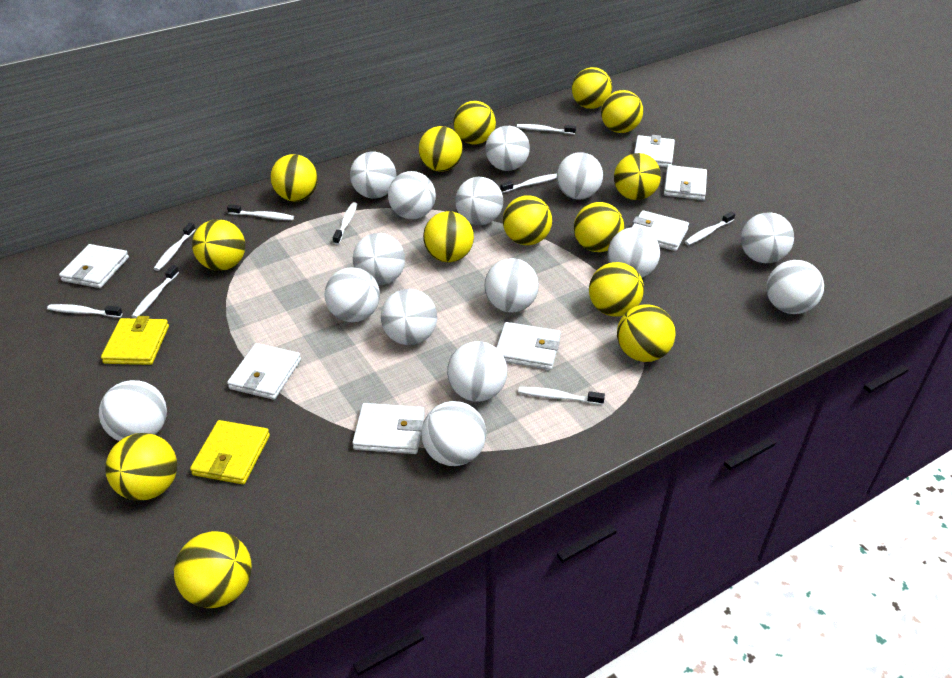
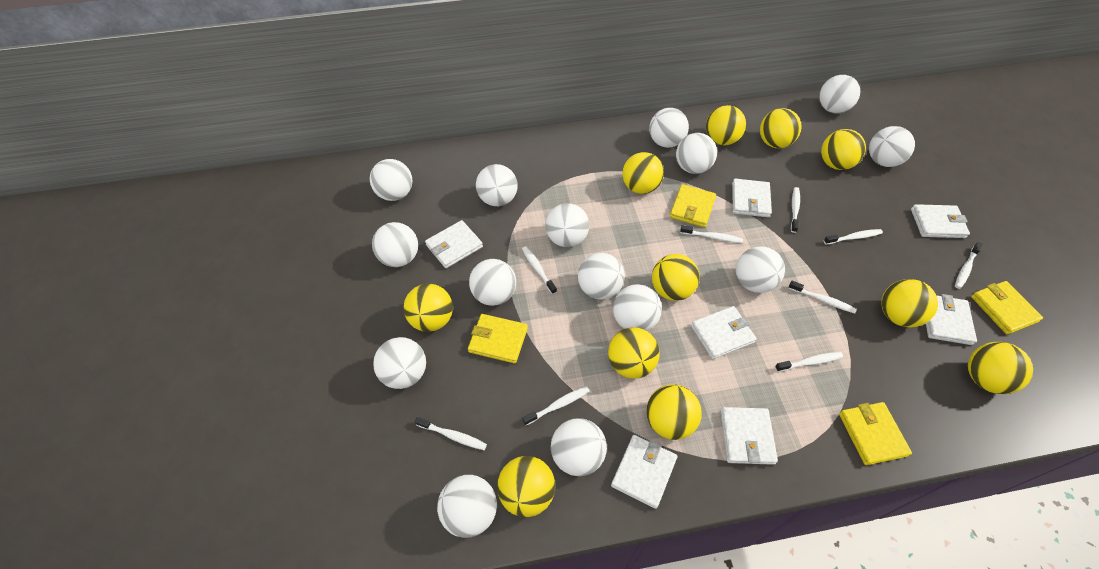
yellow ball: 14 -> 11
yellow wallet: 2 -> 4

